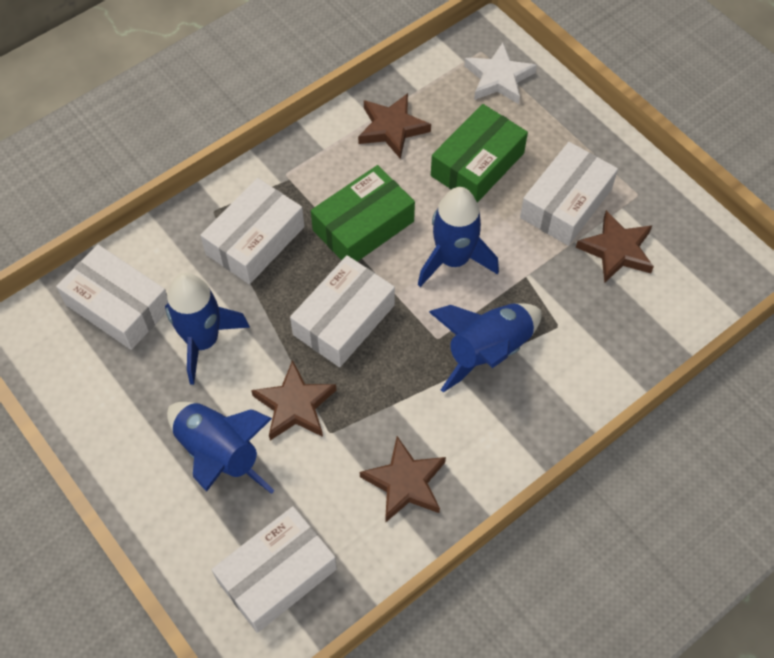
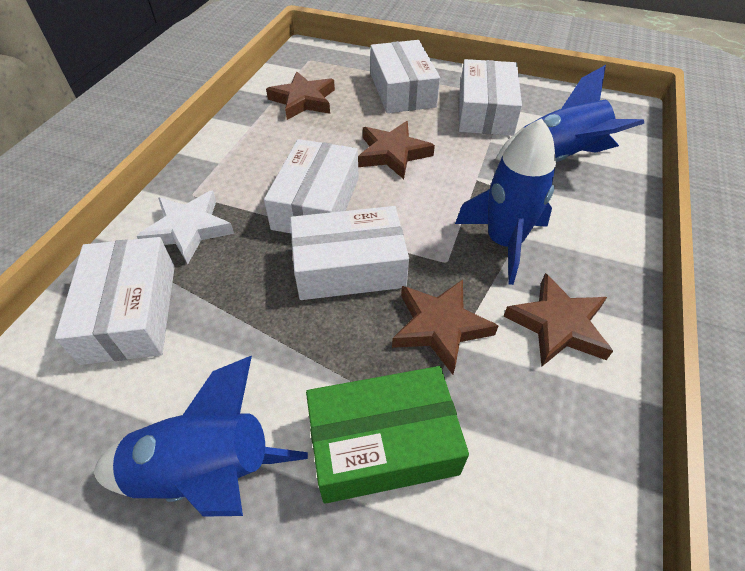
blue rocket: 4 -> 3
green box: 2 -> 1

